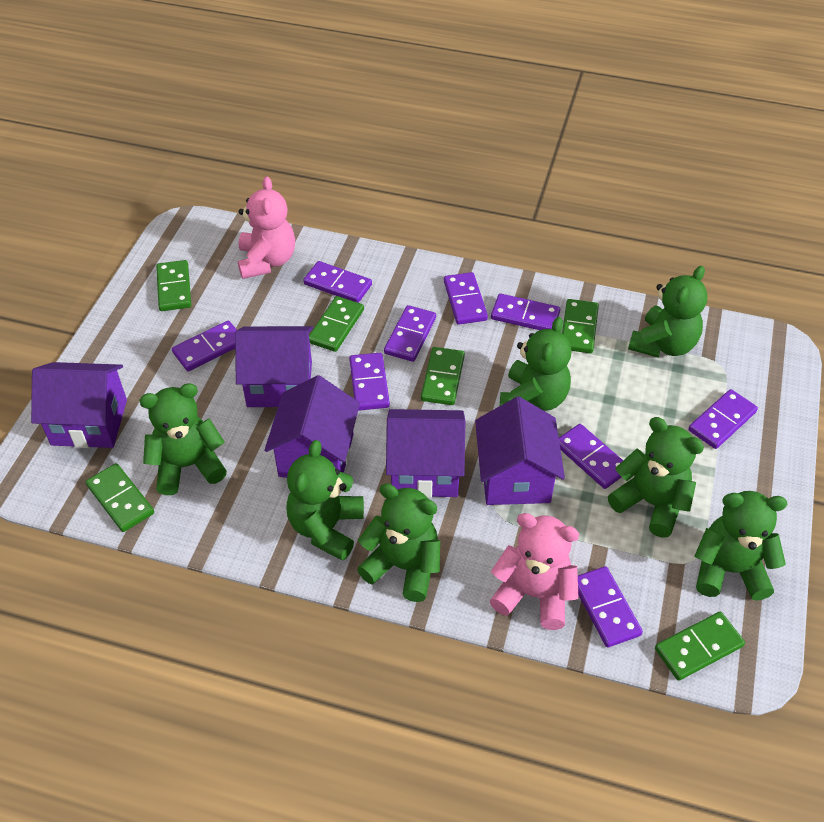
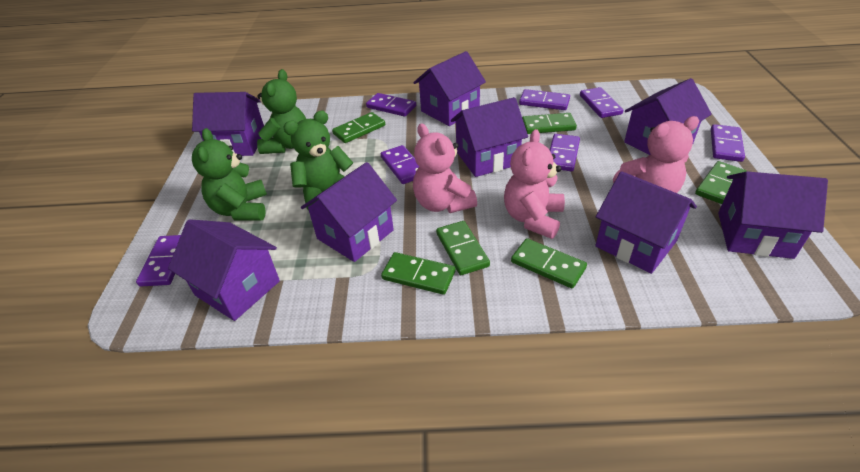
green teddy bear: 7 -> 3
pink teddy bear: 2 -> 3
purple domino: 9 -> 7
purple house: 5 -> 8

